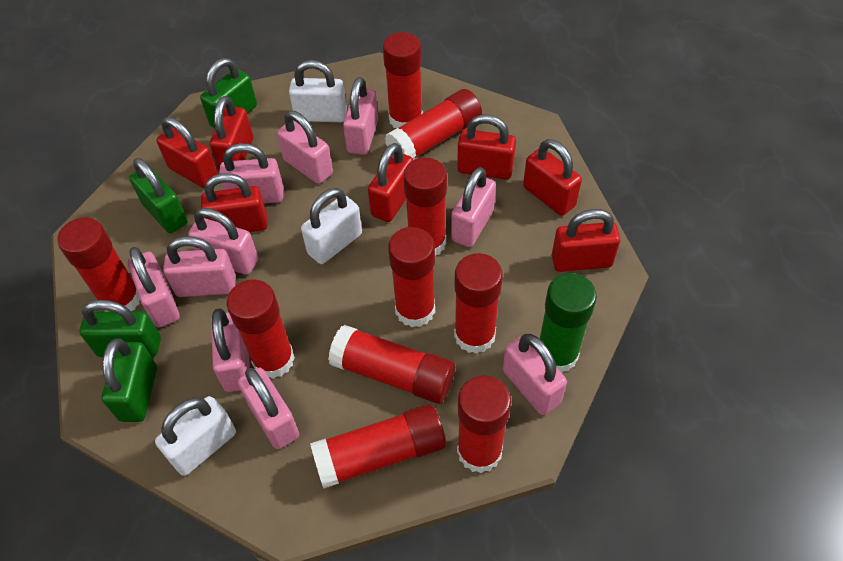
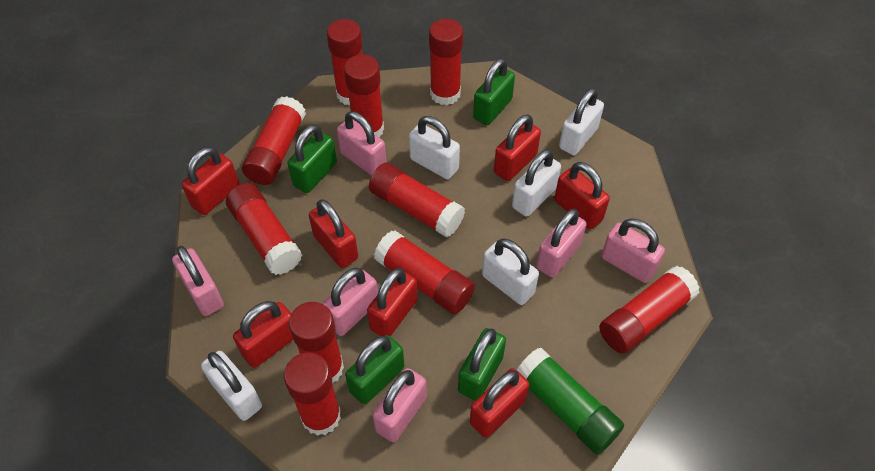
pink padlock: 10 -> 6
white padlock: 3 -> 5

